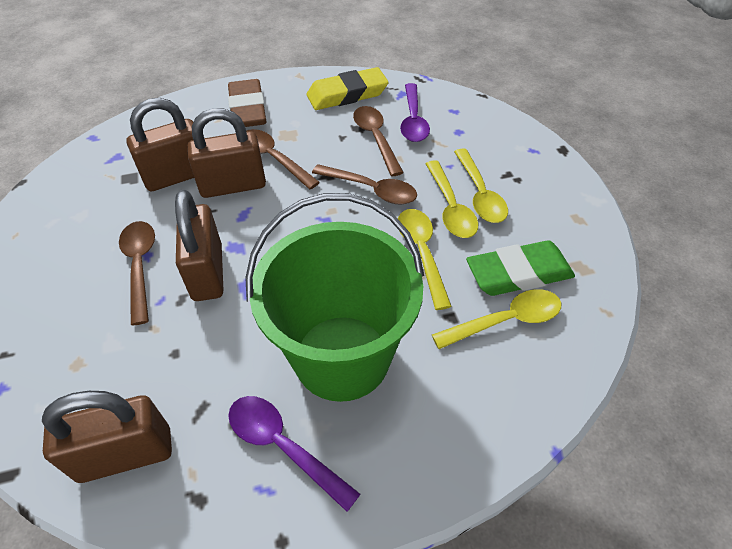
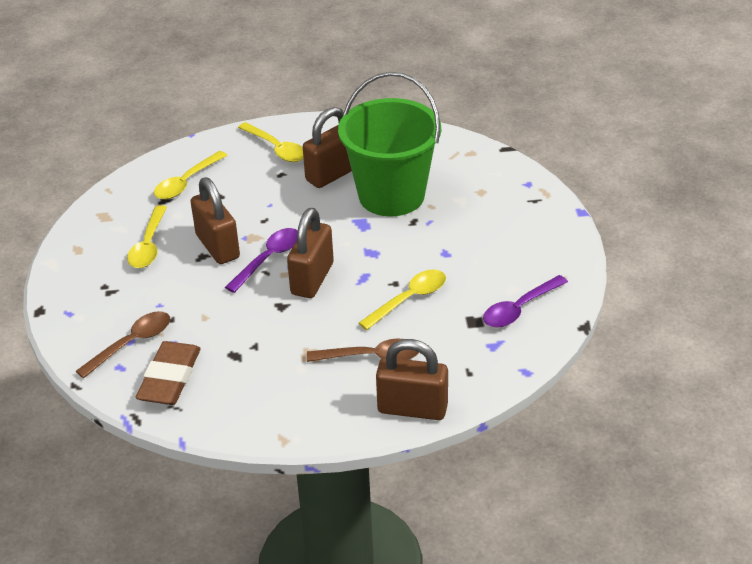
brown spoon: 4 -> 2
green eraser: 1 -> 0
yellow eraser: 1 -> 0

